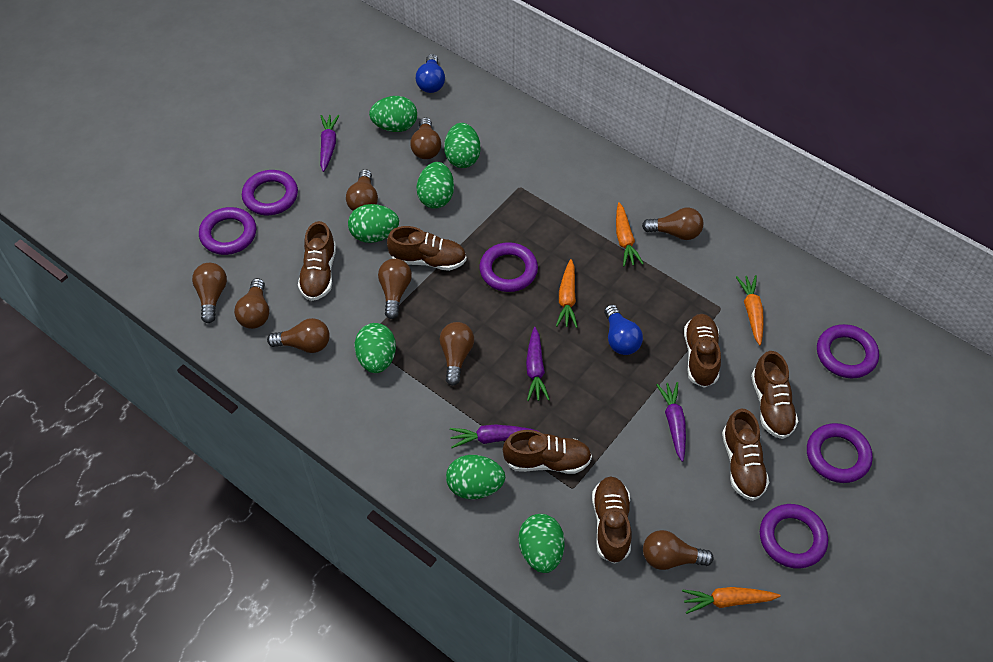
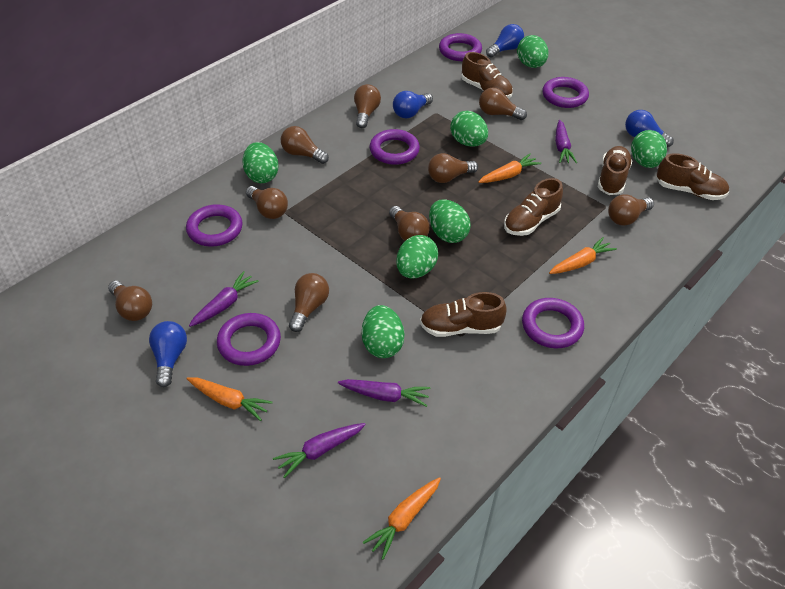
blue light bulb: 2 -> 4
brown shoe: 7 -> 5

